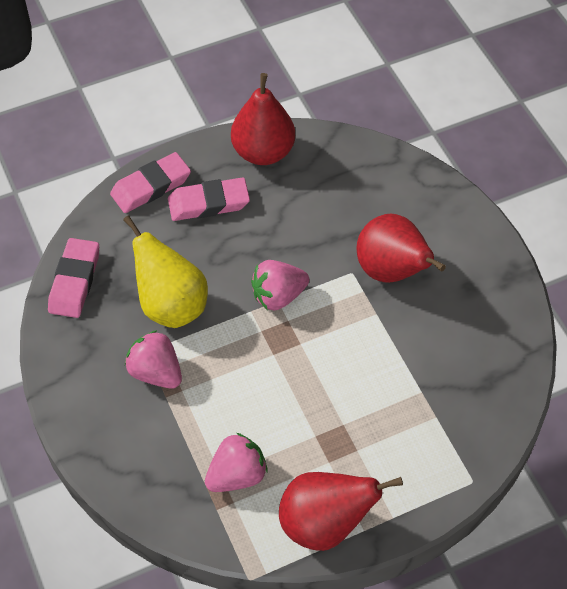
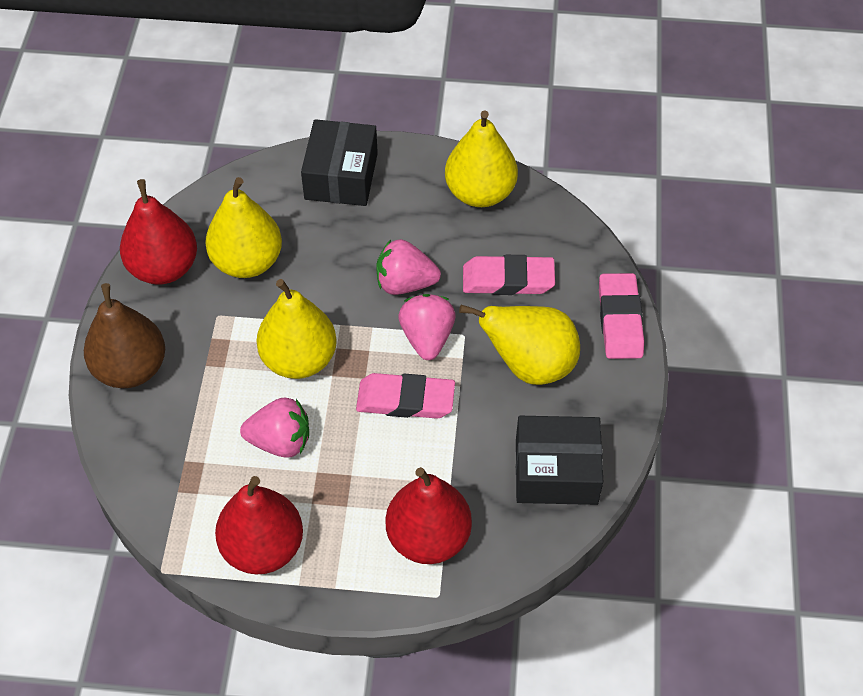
black box: 0 -> 2
brown pear: 0 -> 1
yellow pear: 1 -> 4

